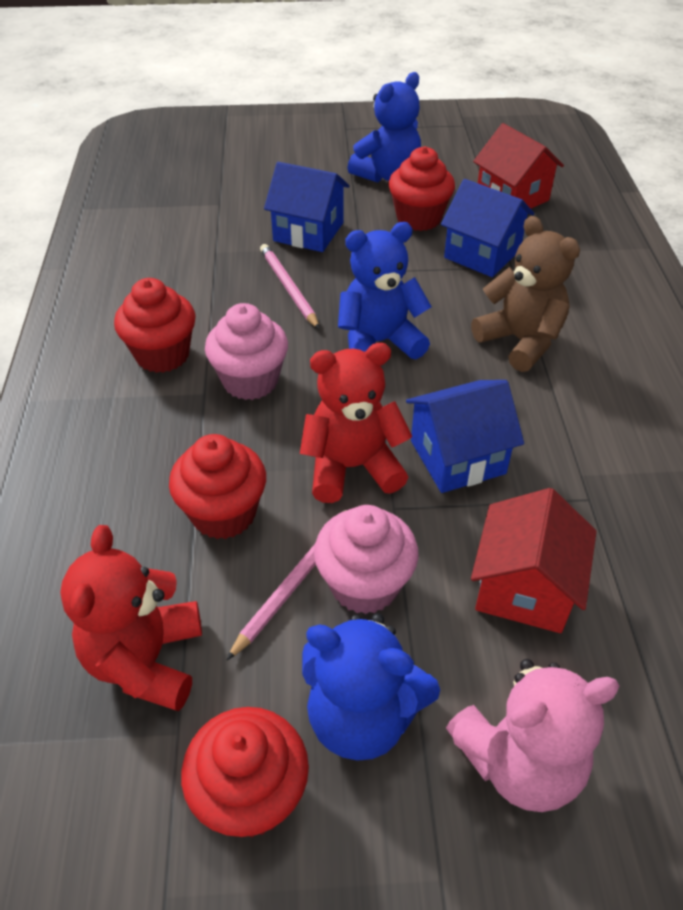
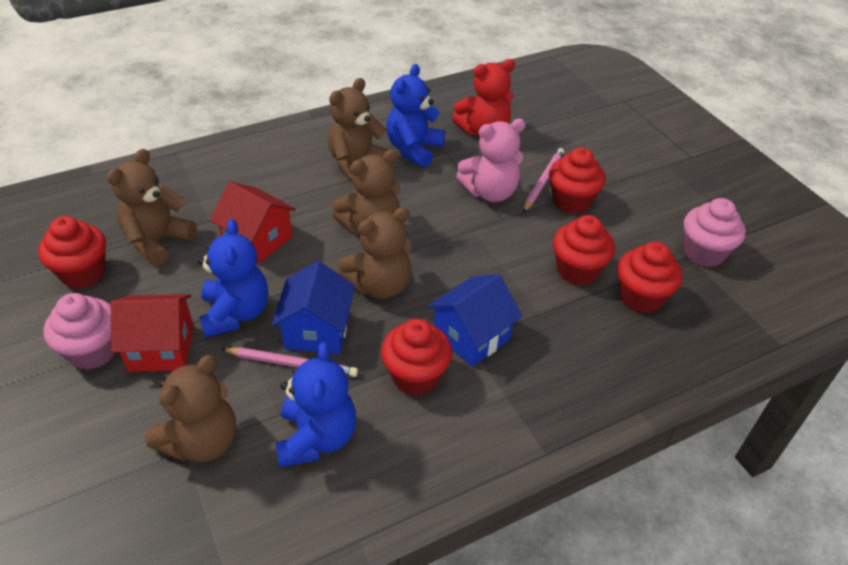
blue house: 3 -> 2
brown teddy bear: 1 -> 5
red cupcake: 4 -> 5
red teddy bear: 2 -> 1

